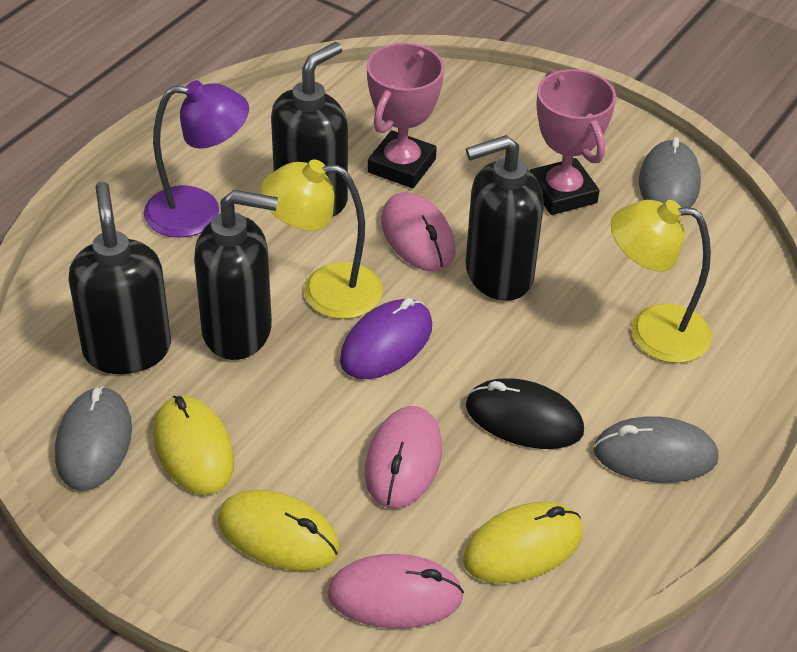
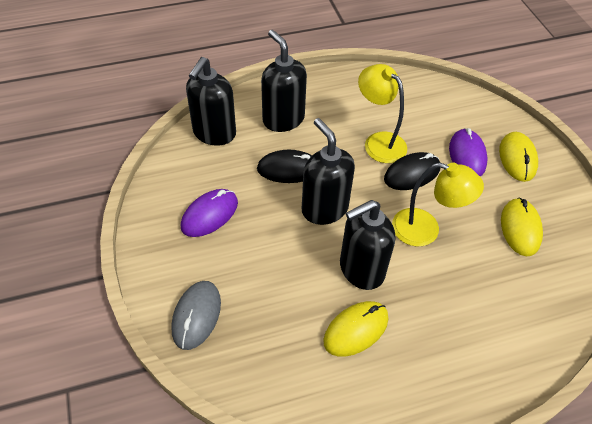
black mouse: 1 -> 2
grey mouse: 3 -> 1
pink mouse: 3 -> 0
pink trophy: 2 -> 0
purple lamp: 1 -> 0
purple mouse: 1 -> 2

